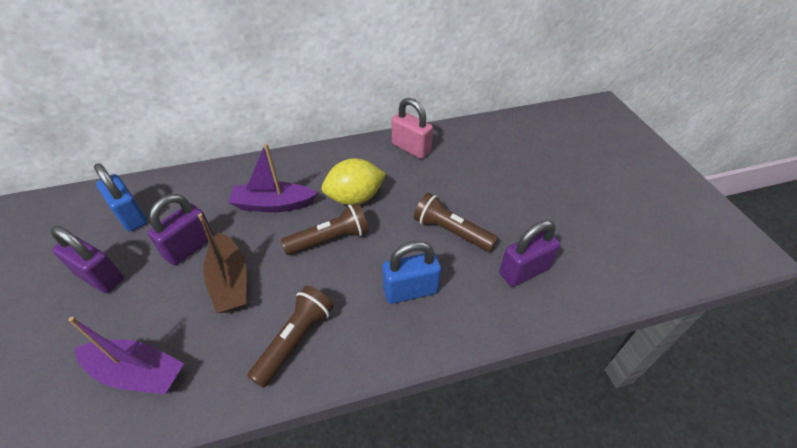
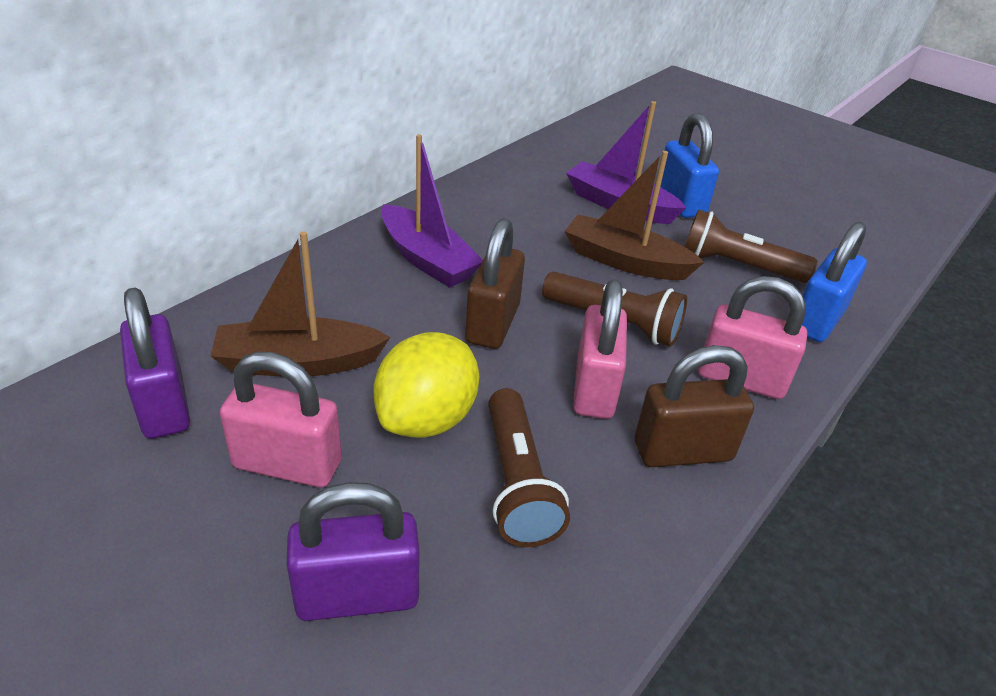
brown boat: 1 -> 2
brown padlock: 0 -> 2
pink padlock: 1 -> 3
purple padlock: 3 -> 2

